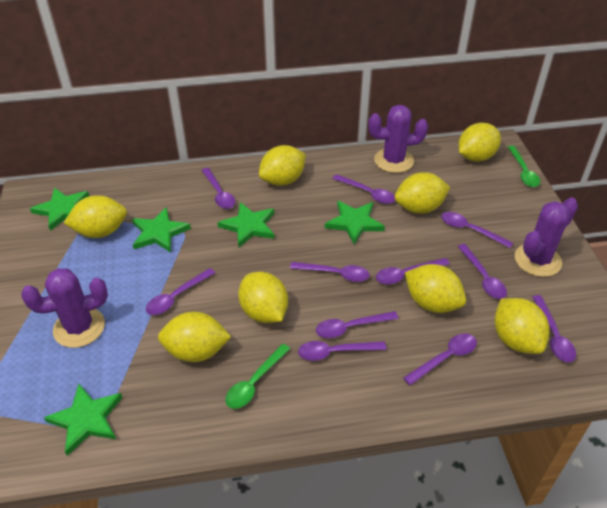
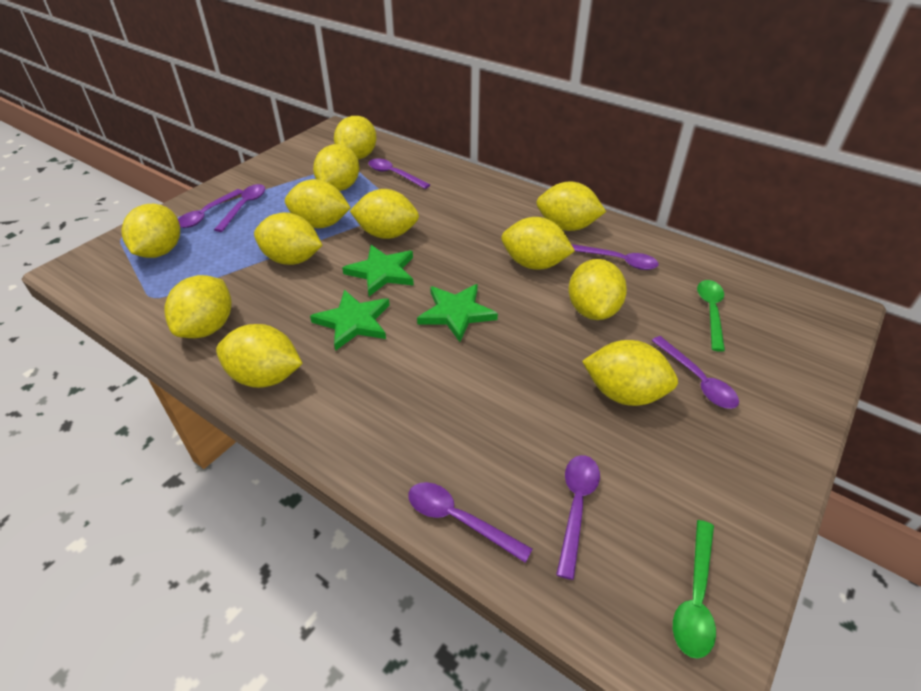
green star: 5 -> 3
purple cactus: 3 -> 0
purple spoon: 11 -> 7
yellow lemon: 8 -> 12

